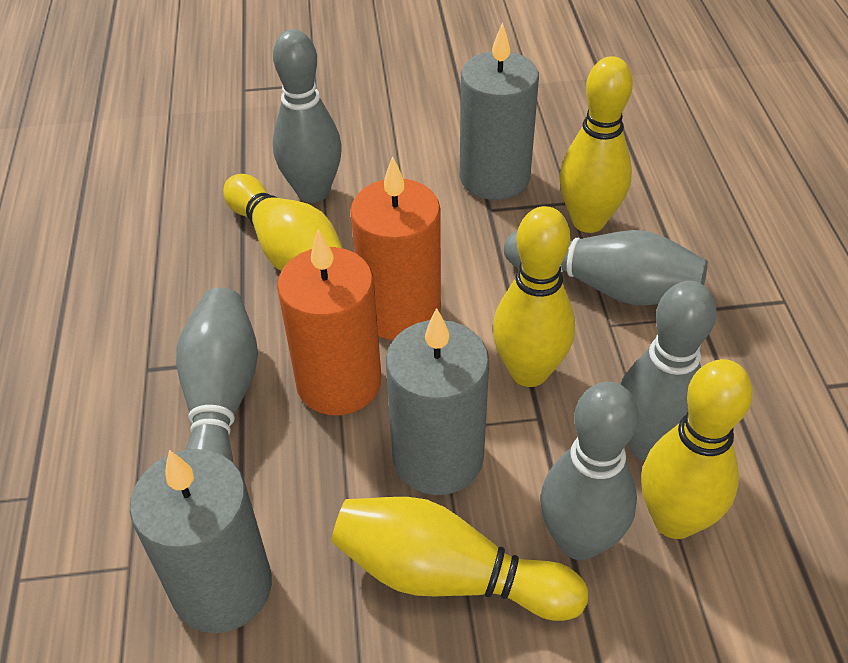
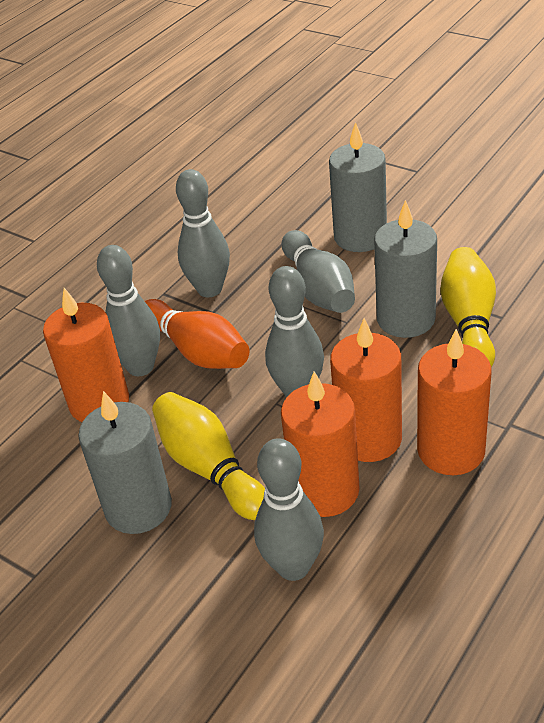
orange bowling pin: 0 -> 1
orange candle: 2 -> 4
yellow bowling pin: 5 -> 2

